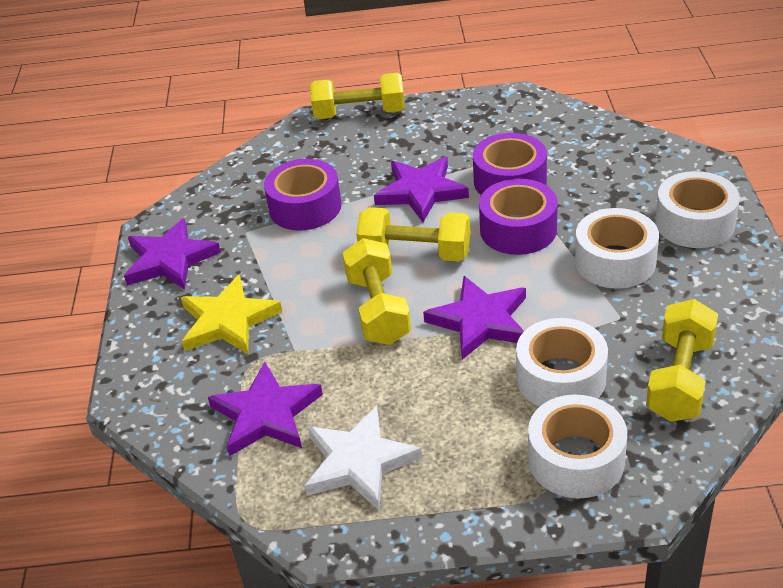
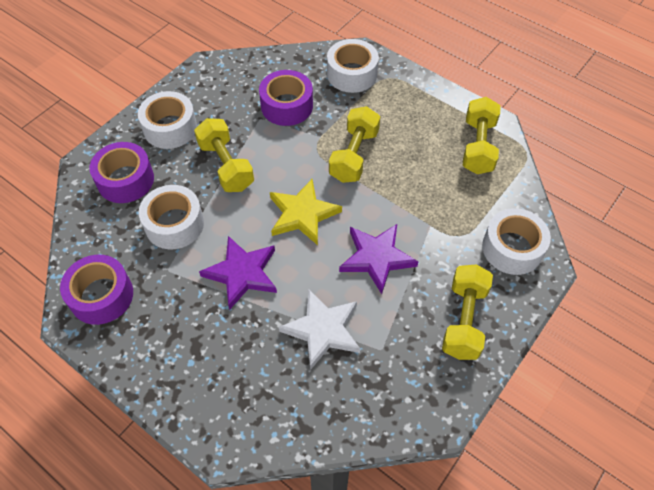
purple star: 4 -> 2

